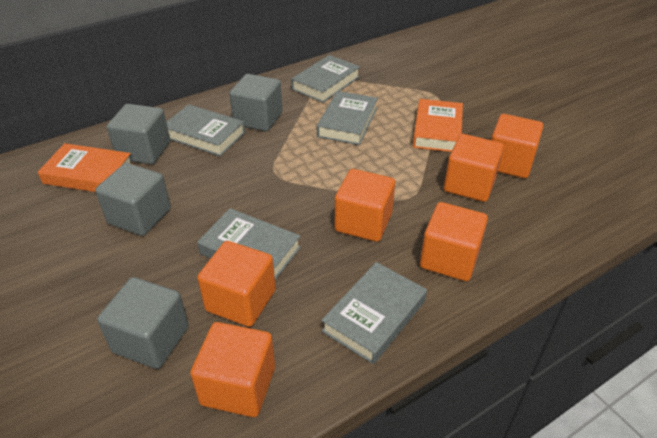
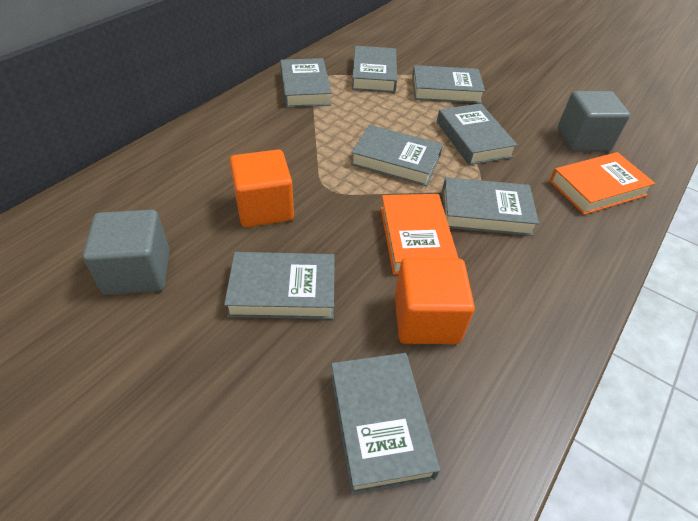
grey book: 5 -> 8
grey cube: 4 -> 2
orange cube: 6 -> 2

